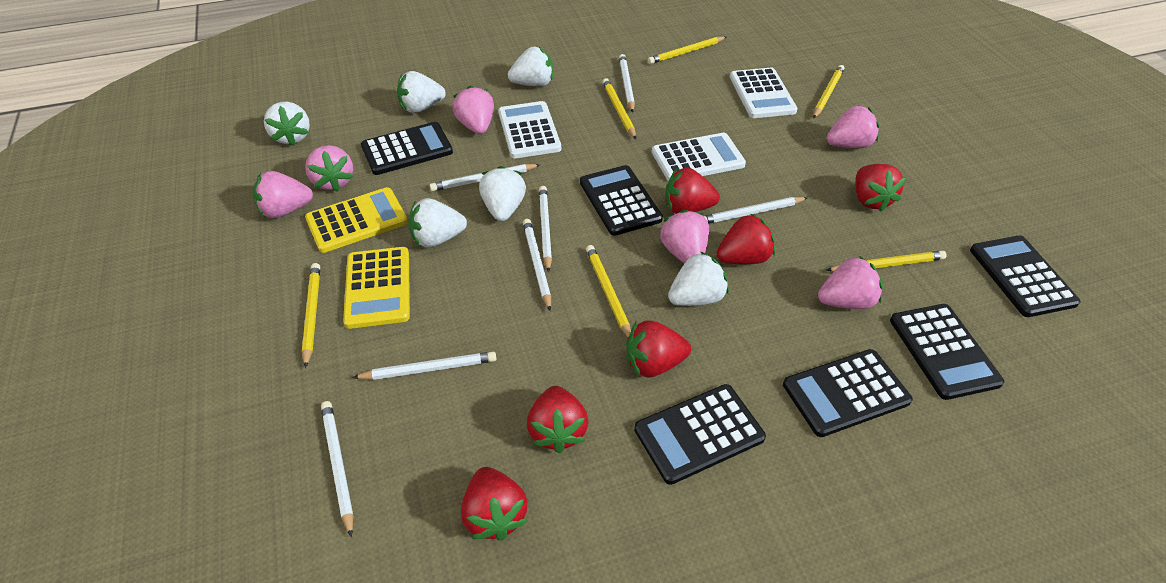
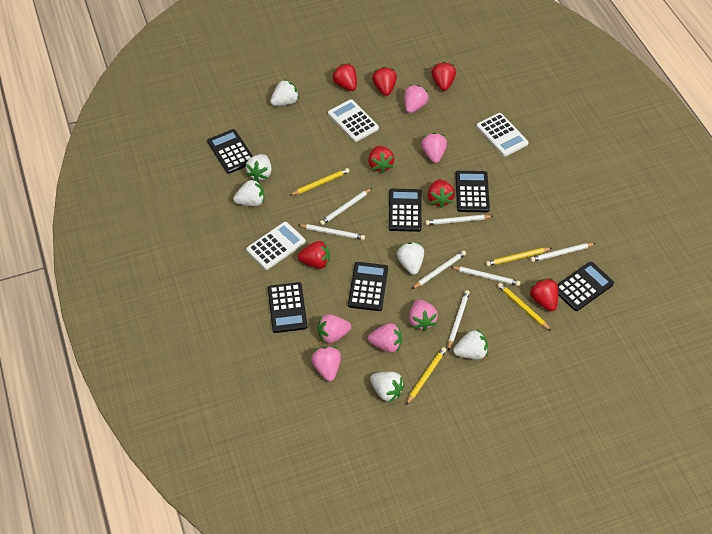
red strawberry: 6 -> 7
yellow calculator: 2 -> 0
yellow pencil: 6 -> 4

